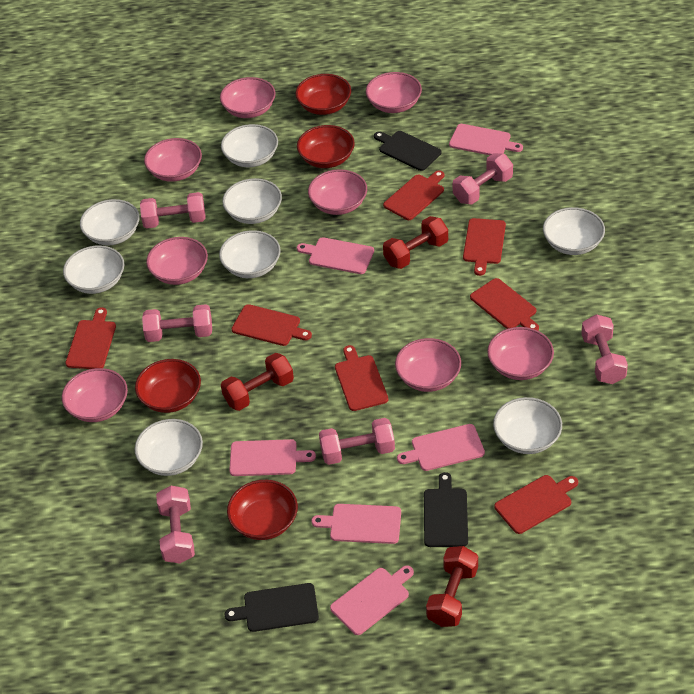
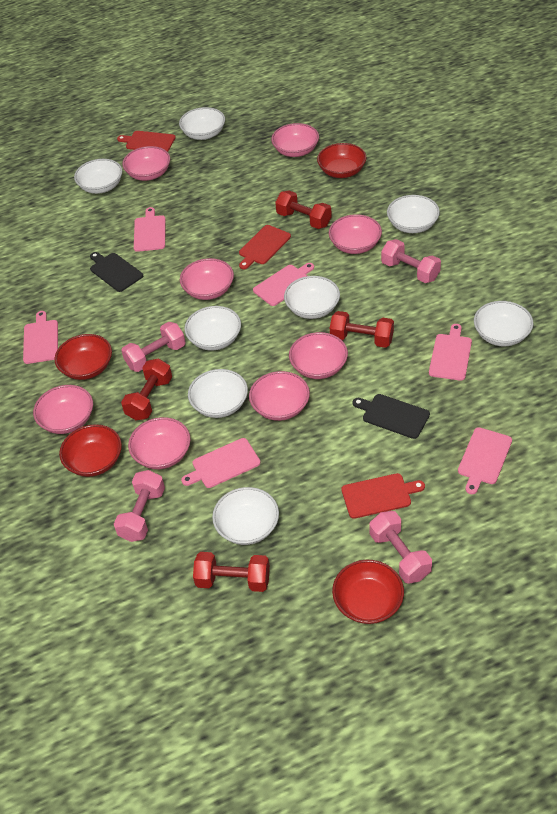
black cutting board: 3 -> 2
pink dumbbell: 6 -> 4
red cutting board: 7 -> 3
red dumbbell: 3 -> 4

